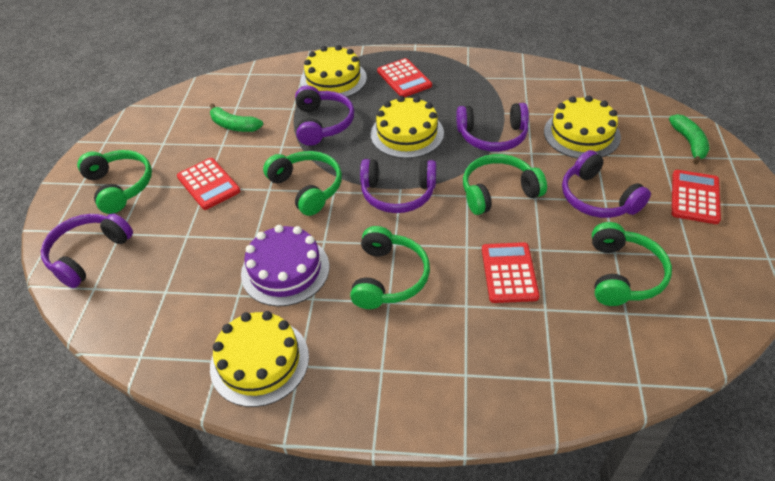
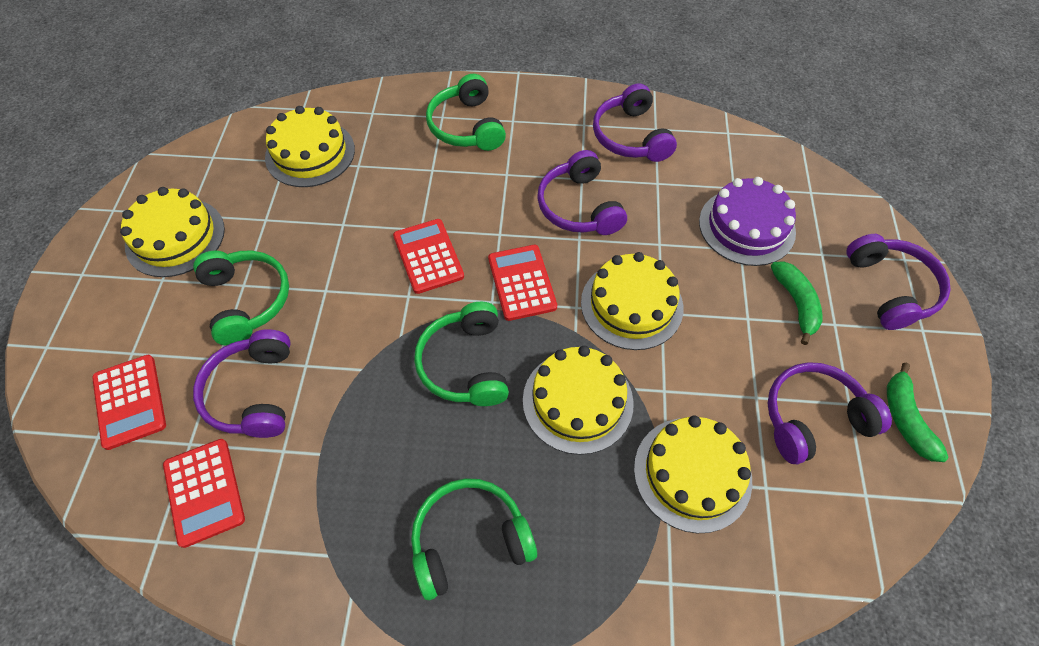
green headphones: 5 -> 4
yellow cake: 4 -> 5

